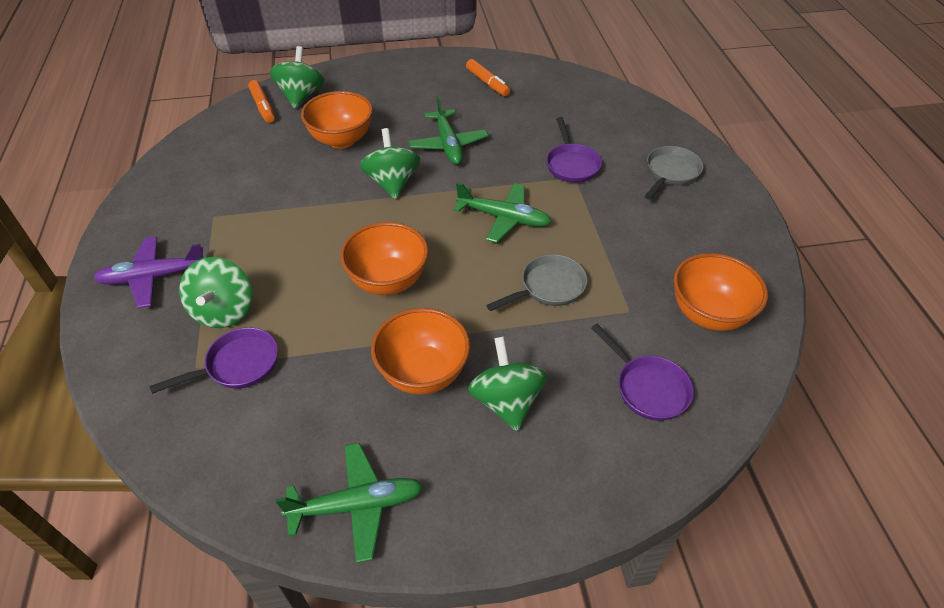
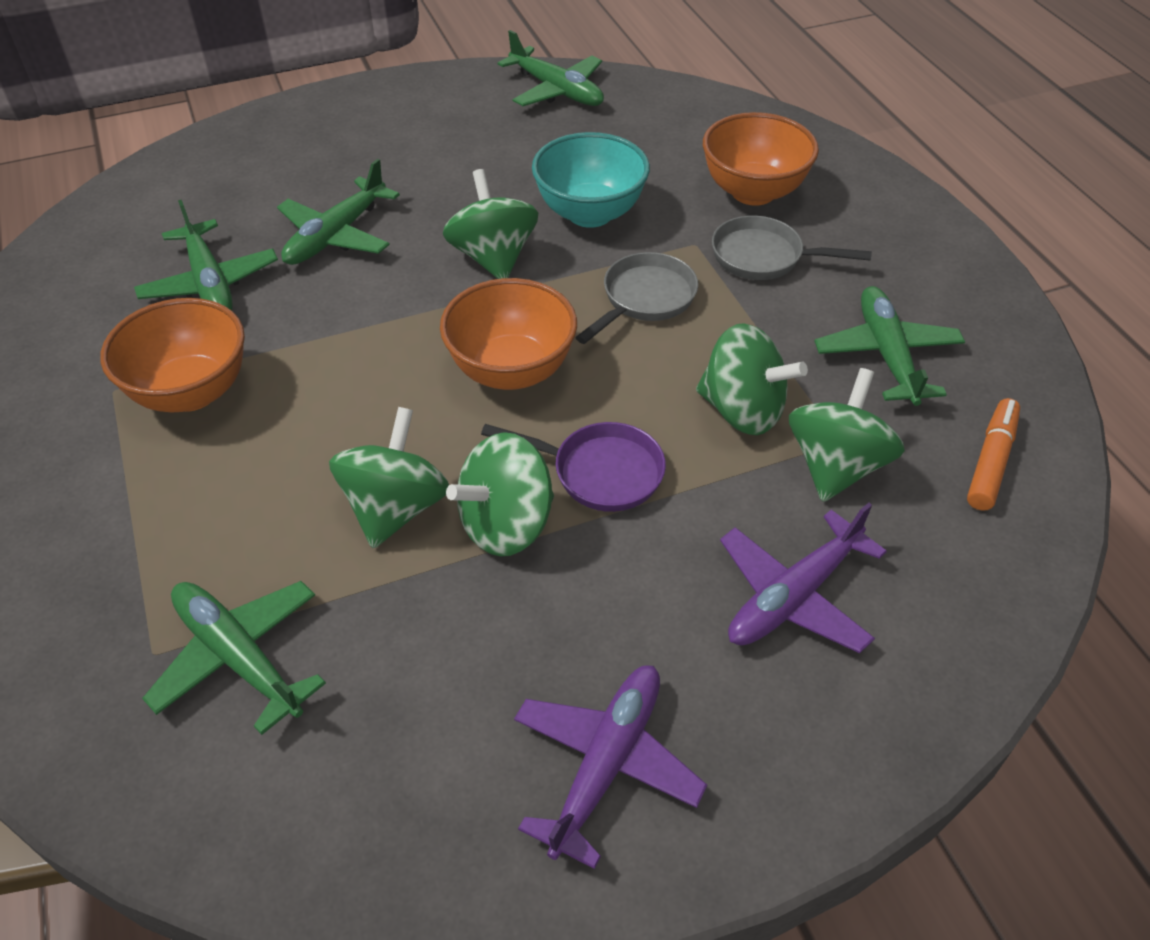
green plane: 3 -> 5
green spinning top: 4 -> 5
orange bowl: 4 -> 3
orange marker: 2 -> 1
purple pan: 3 -> 1
purple plane: 1 -> 2
turquoise bowl: 0 -> 1

